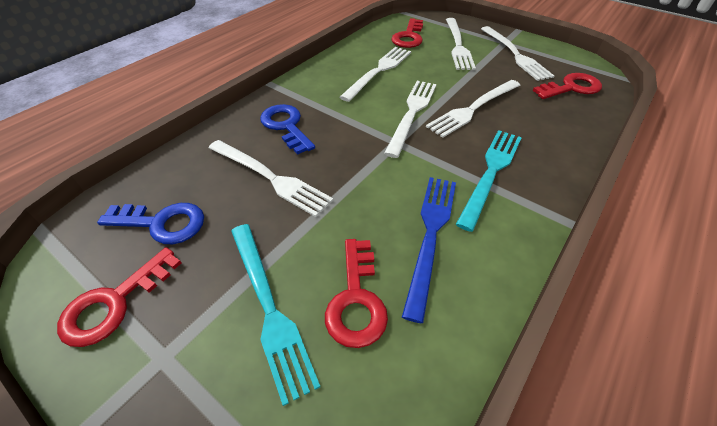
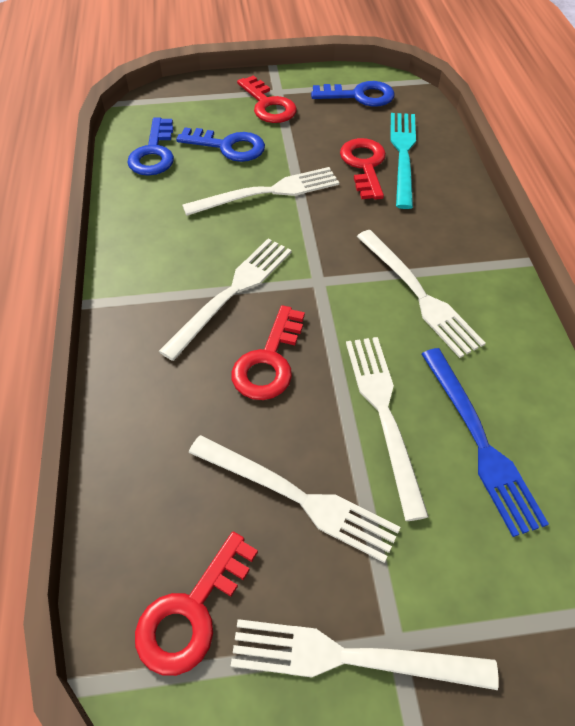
blue key: 2 -> 3
turquoise fork: 2 -> 1

